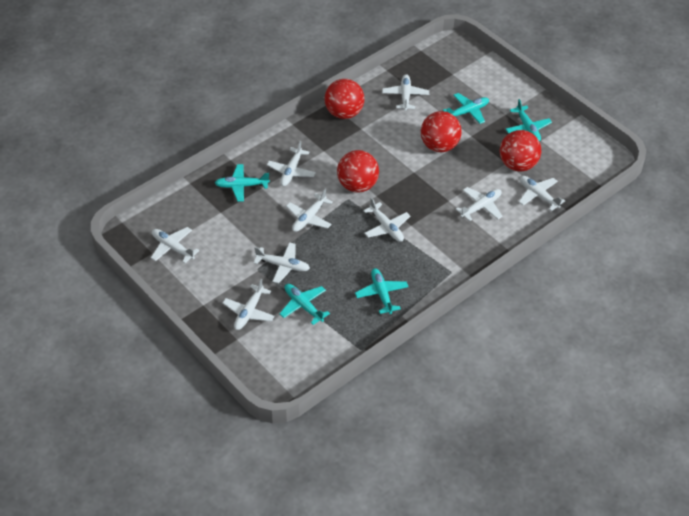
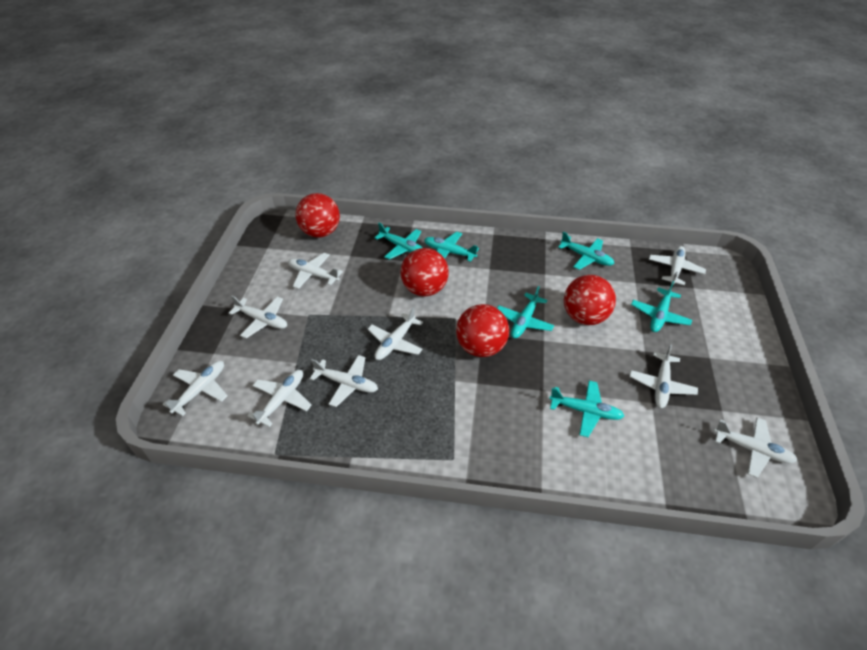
turquoise plane: 5 -> 6

